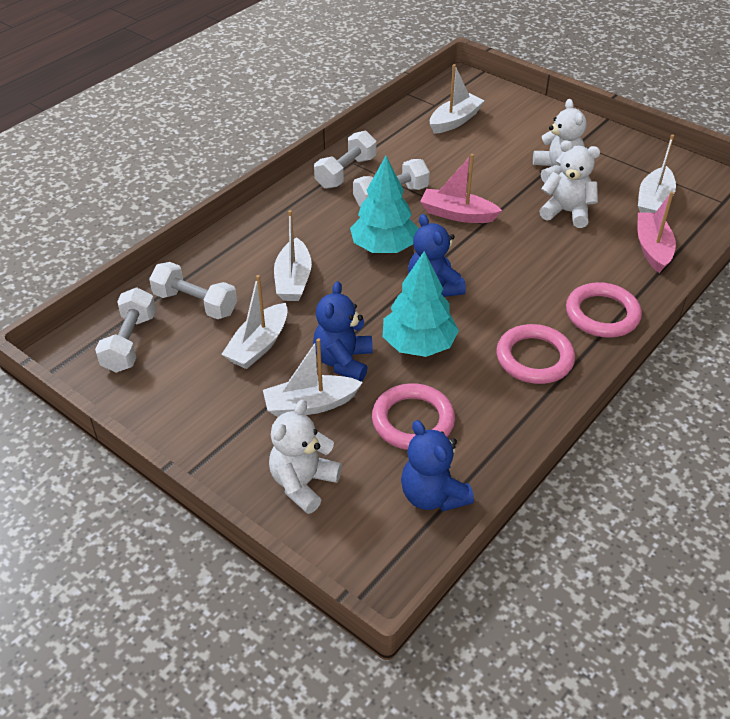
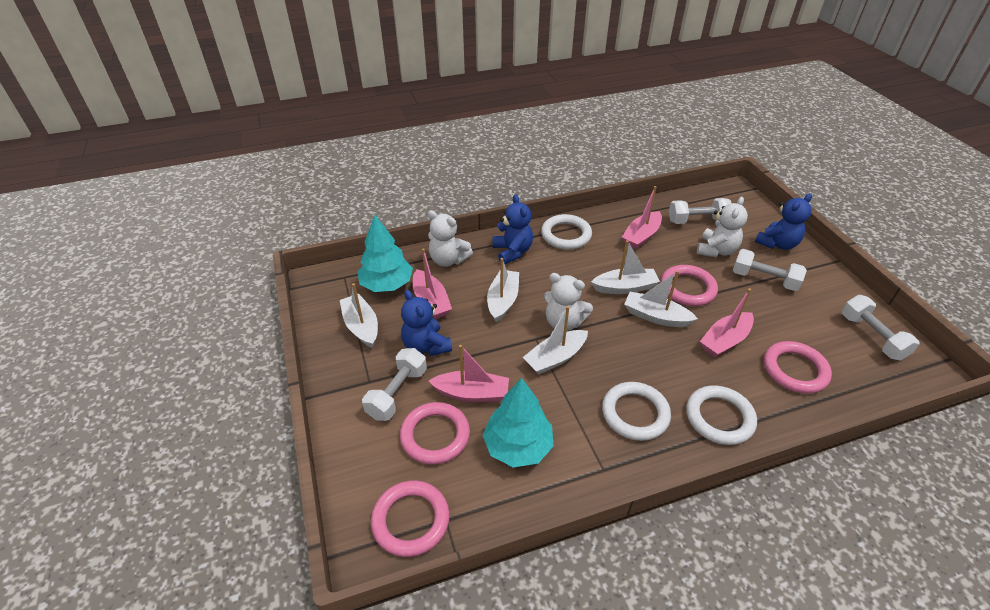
pink boat: 2 -> 4
pink ring: 3 -> 4
white ring: 0 -> 3

